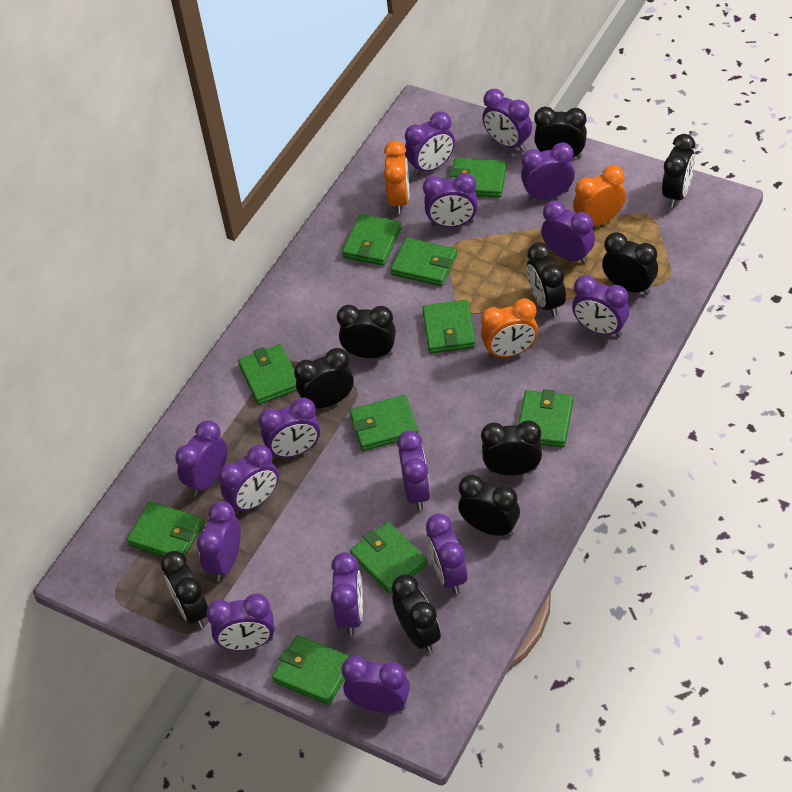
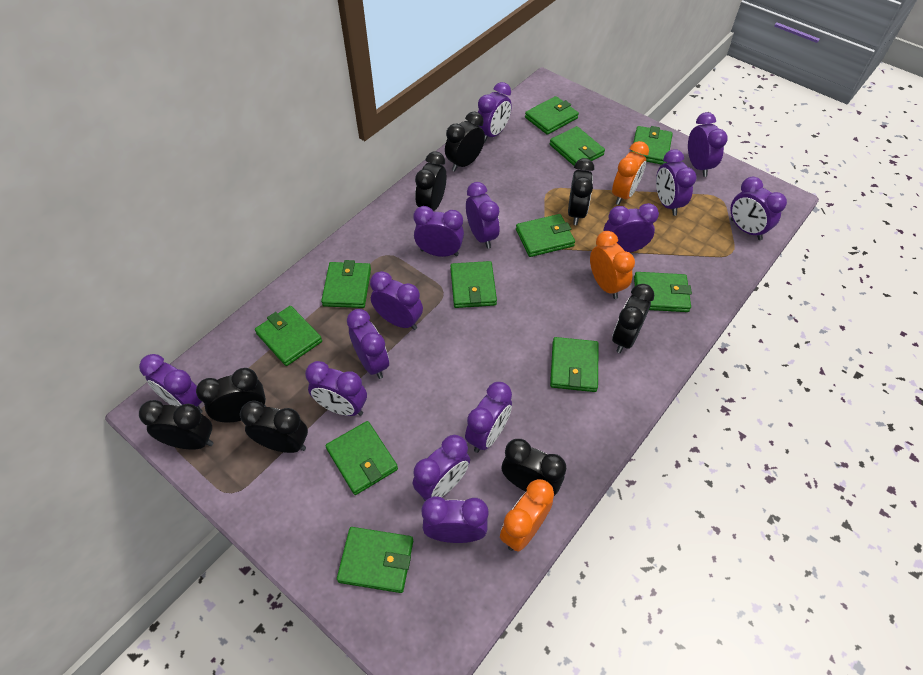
black clock: 10 -> 8
green wallet: 10 -> 11
purple clock: 15 -> 14

